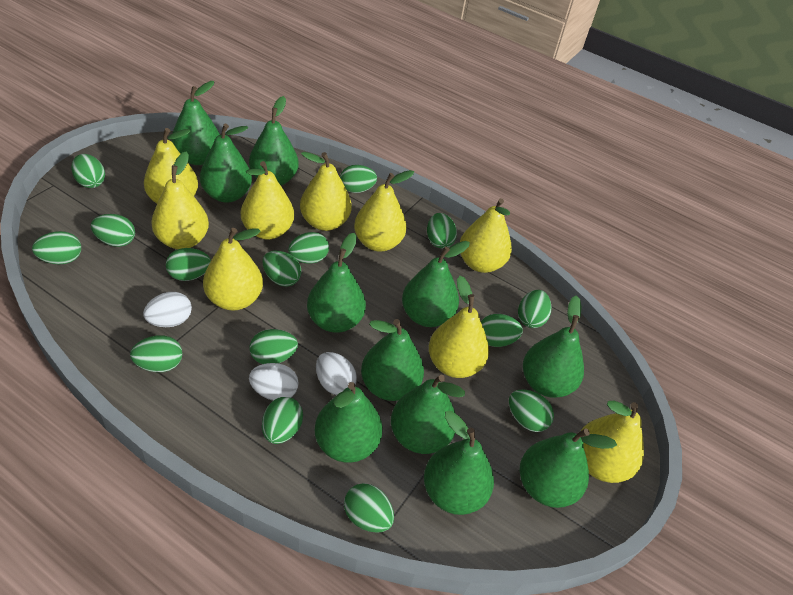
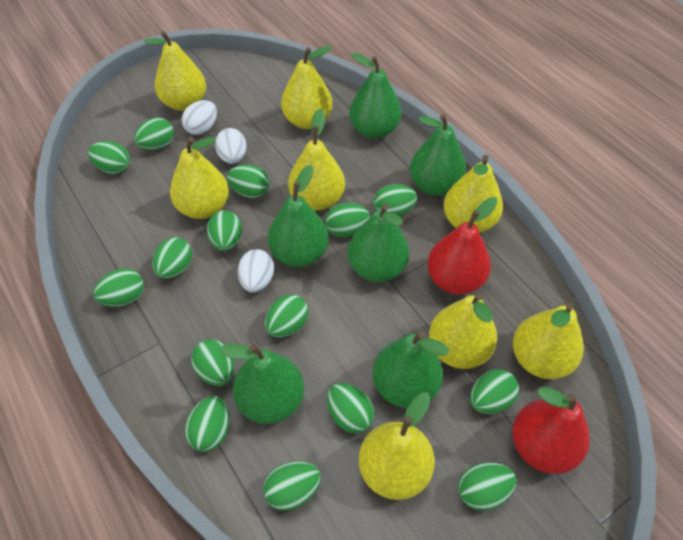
green pear: 11 -> 6
red pear: 0 -> 2
yellow pear: 9 -> 8

